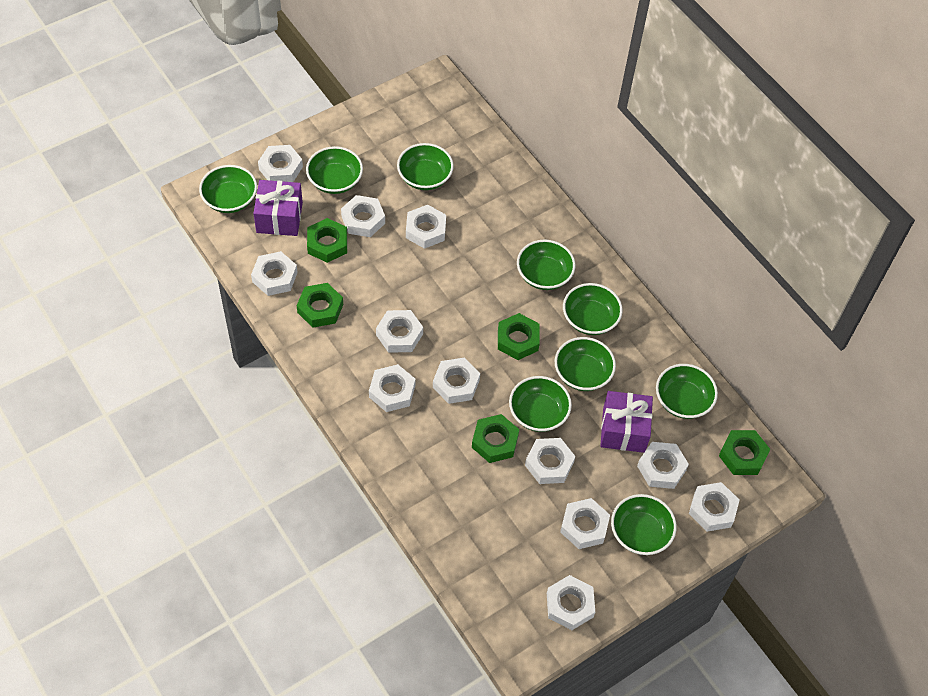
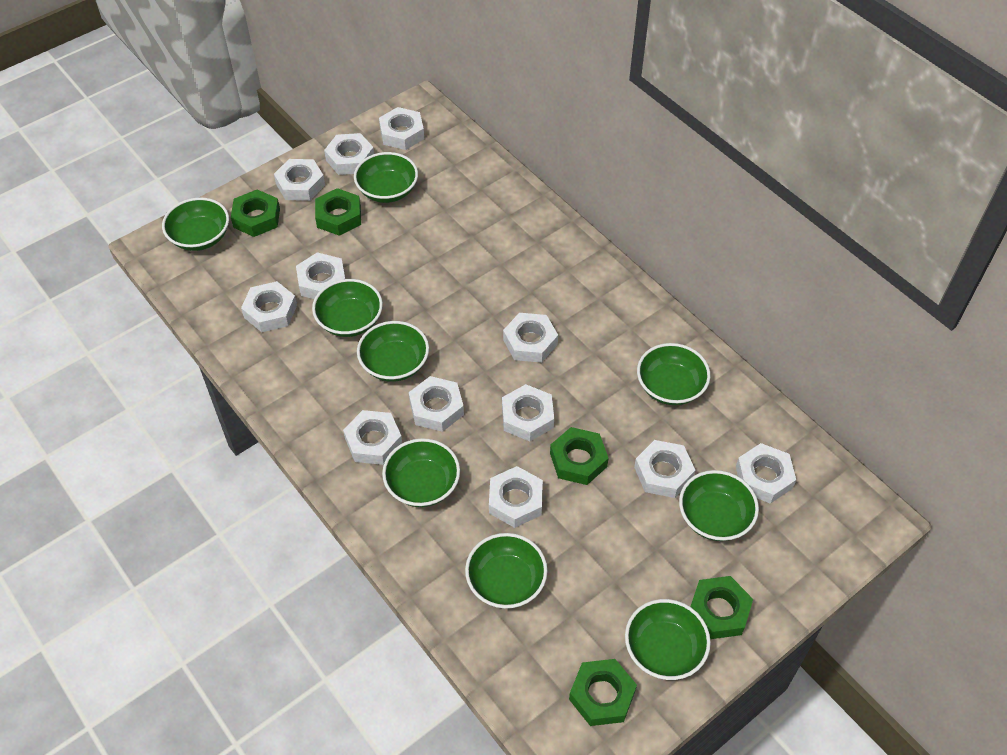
purple gift: 2 -> 0

